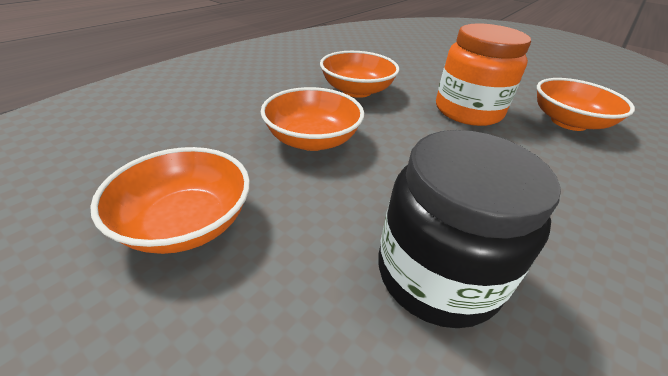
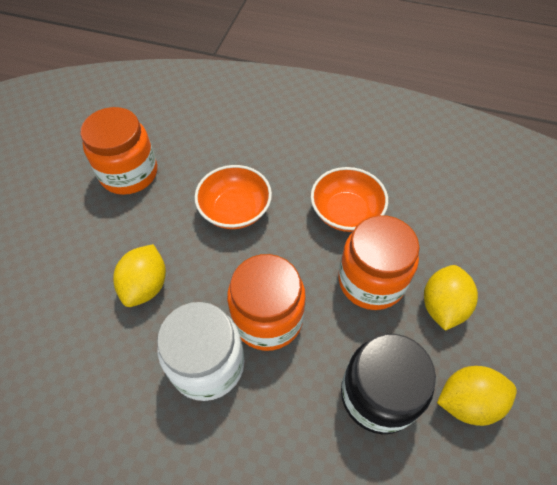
orange bowl: 4 -> 2
orange jar: 1 -> 3
white jar: 0 -> 1
yellow lemon: 0 -> 3

